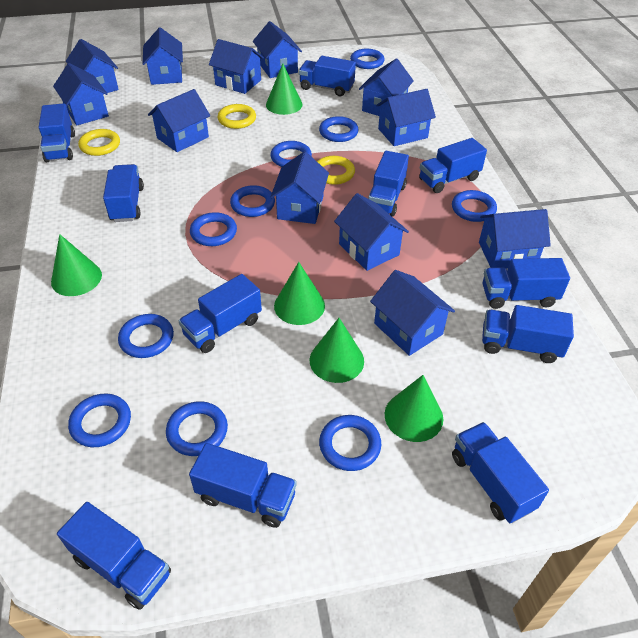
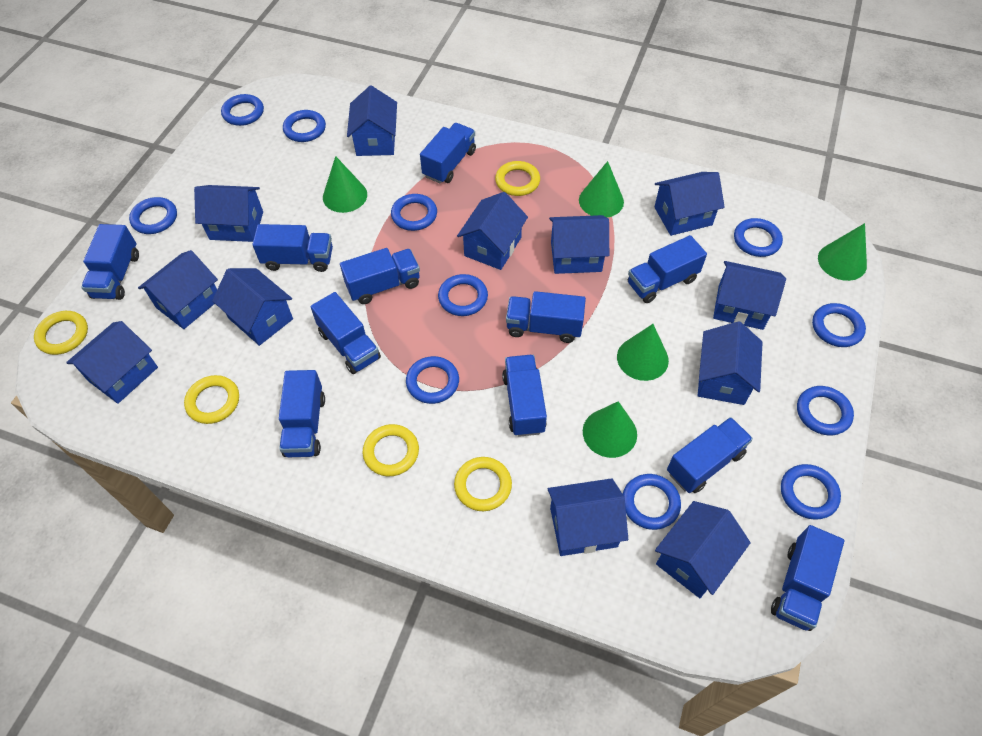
blue ring: 10 -> 11
yellow ring: 3 -> 5

